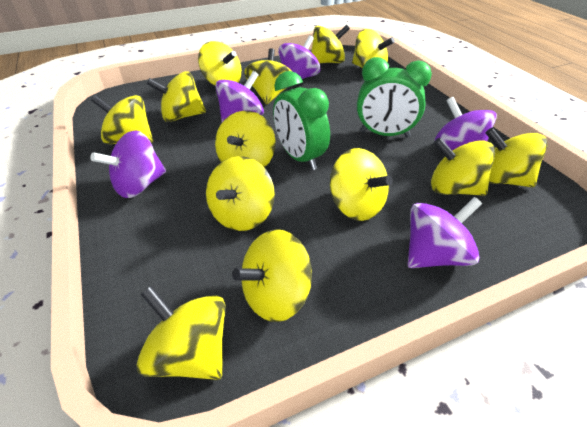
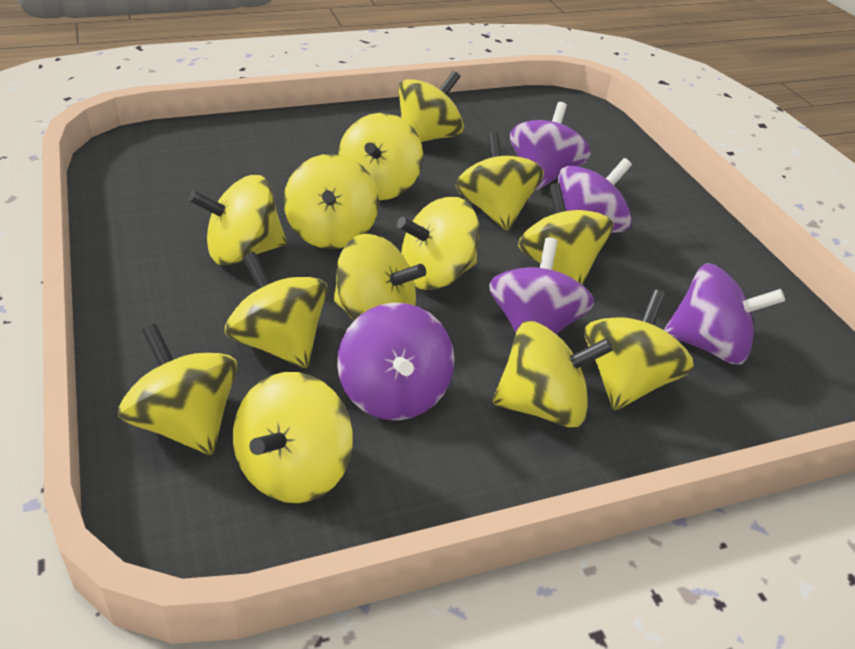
green clock: 2 -> 0

